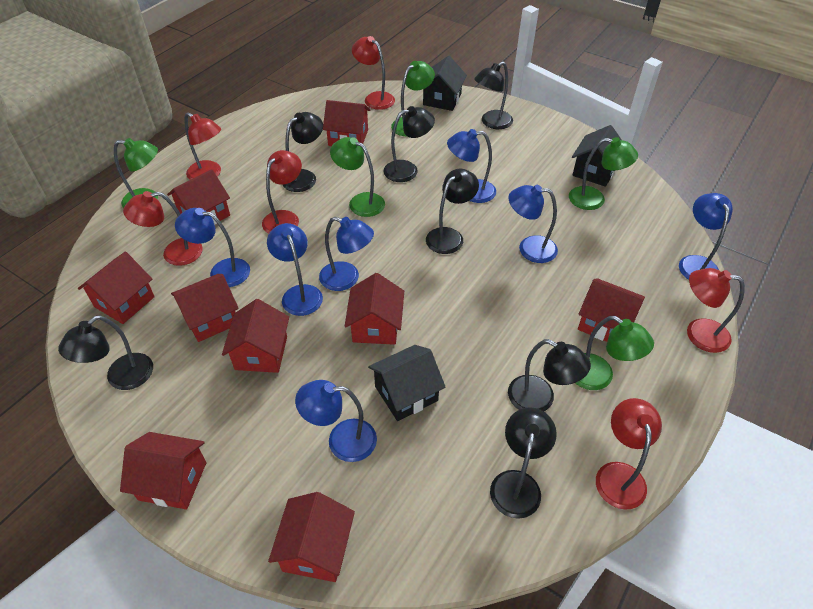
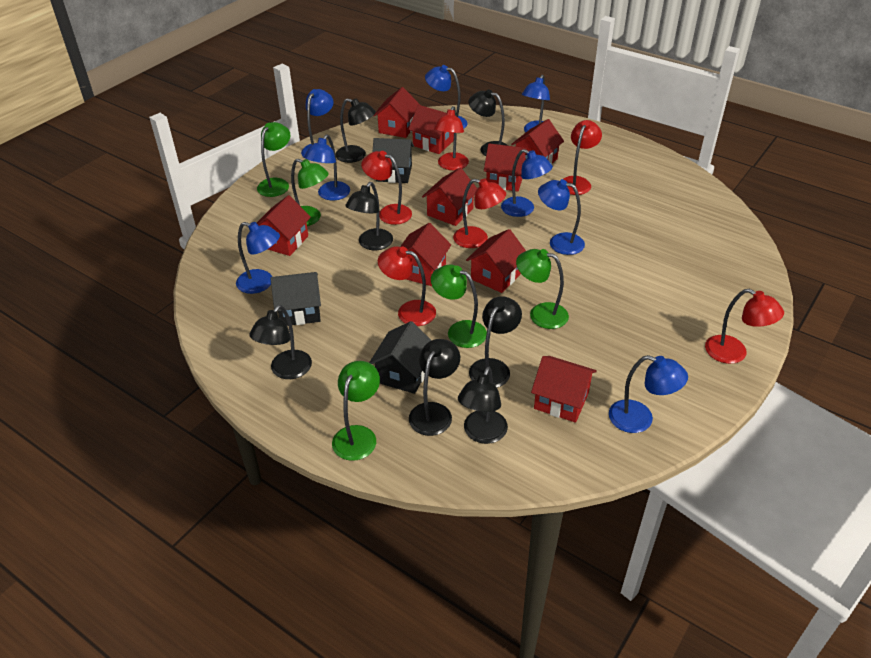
blue lamp: 7 -> 8

